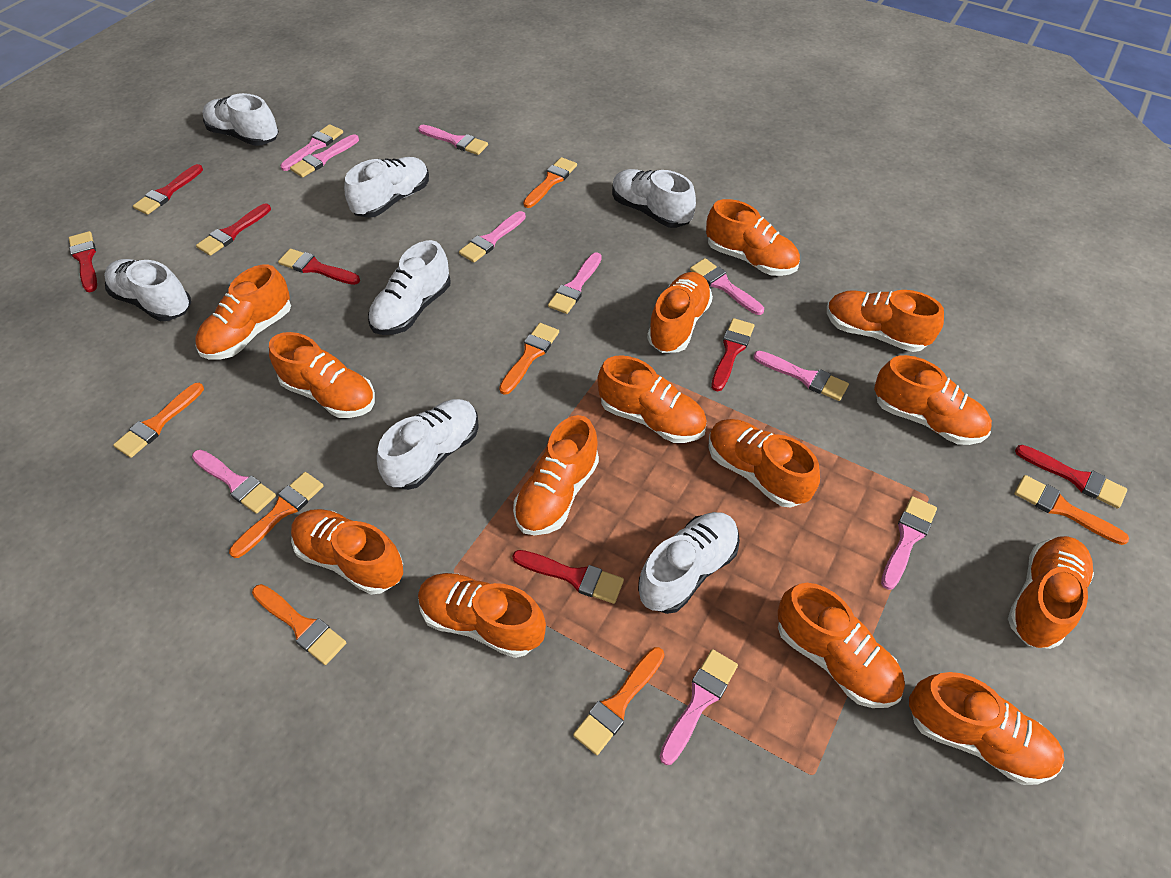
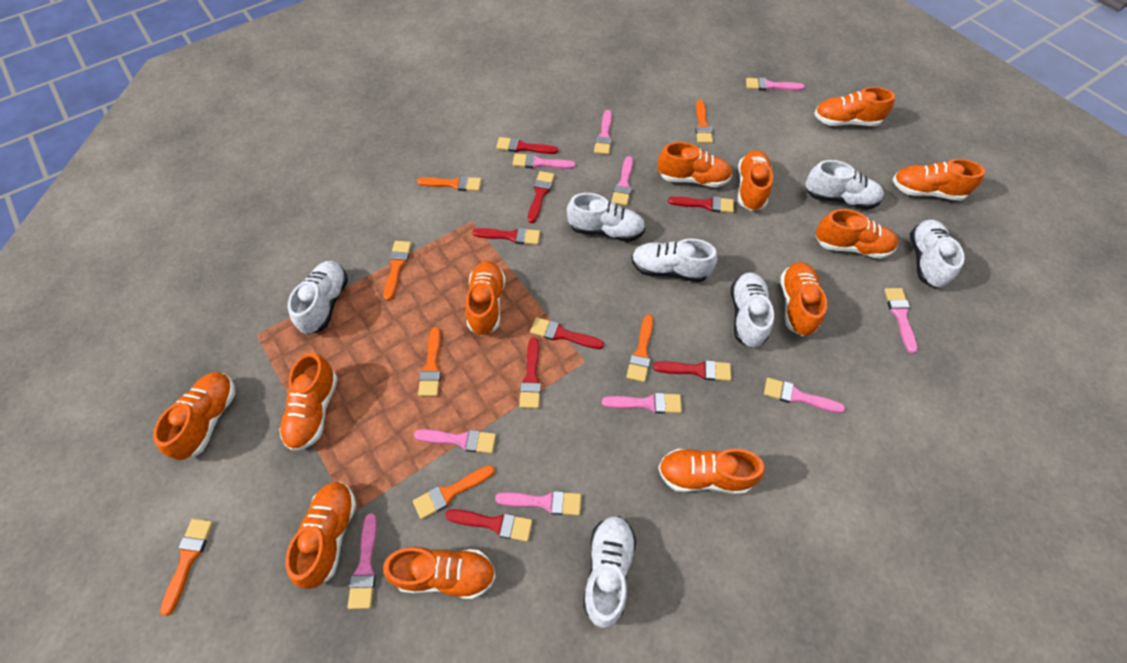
orange shoe: 14 -> 12
red brush: 7 -> 8

